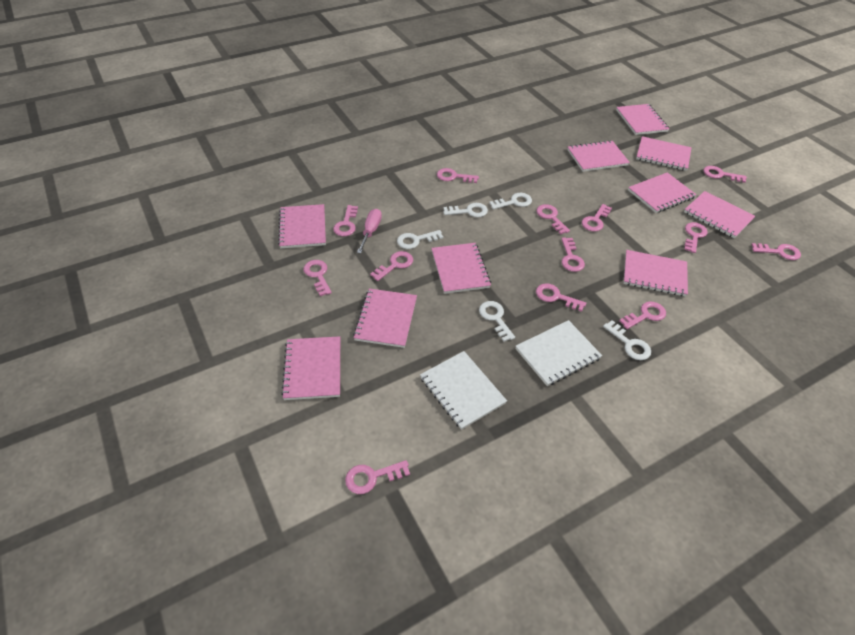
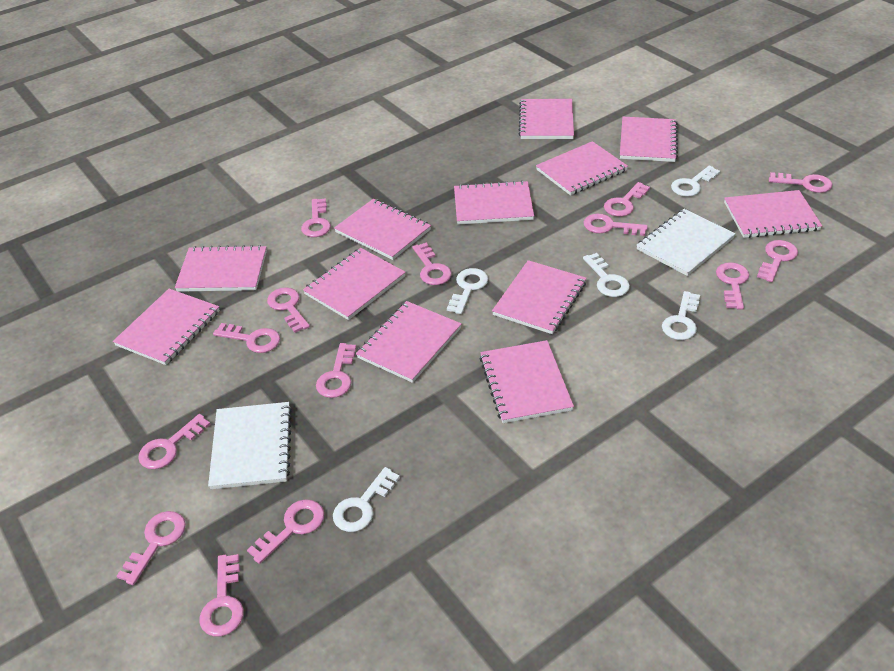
pink key: 13 -> 14
pink notebook: 10 -> 12
pink screwdriver: 1 -> 0

